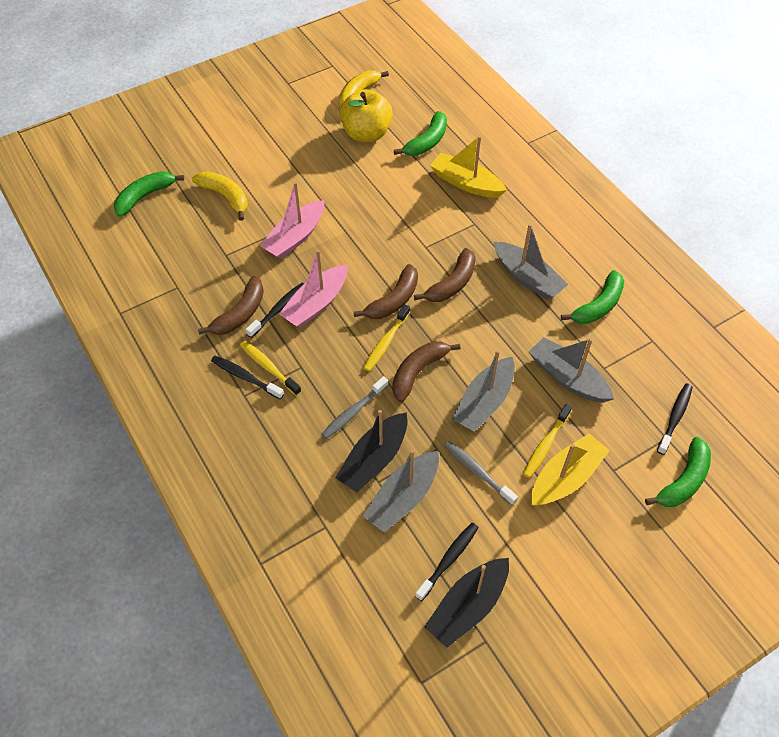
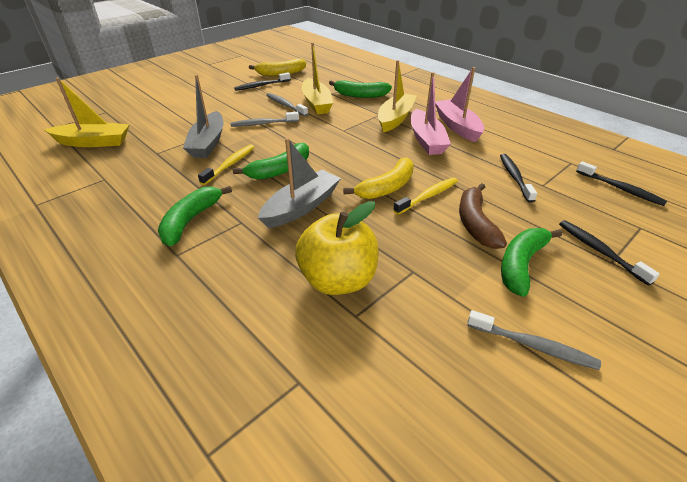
black boat: 2 -> 0
brown banana: 4 -> 1
grey boat: 4 -> 2
grey toothbrush: 2 -> 3
yellow boat: 2 -> 3
yellow toothbrush: 3 -> 2

